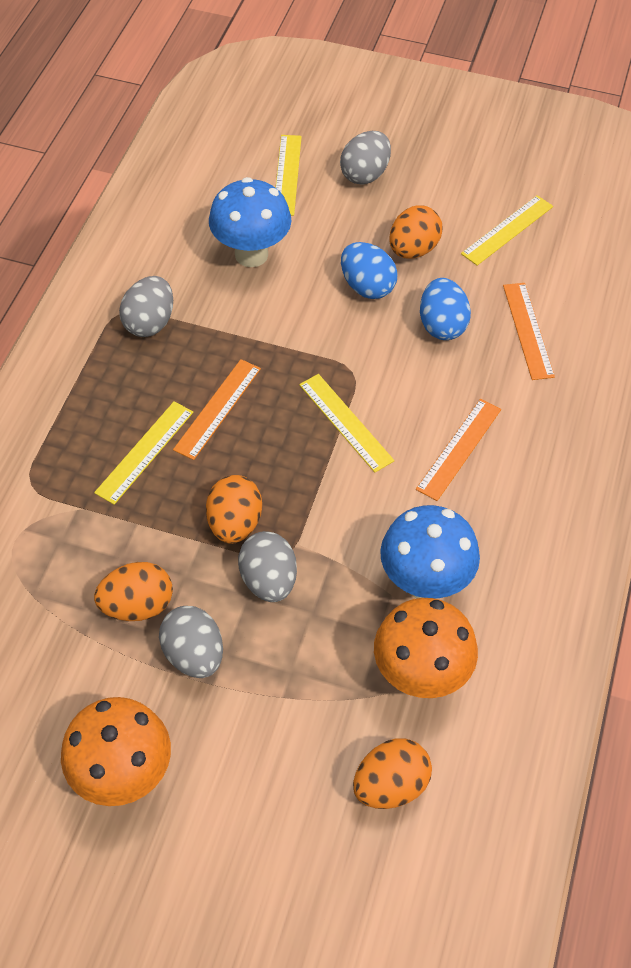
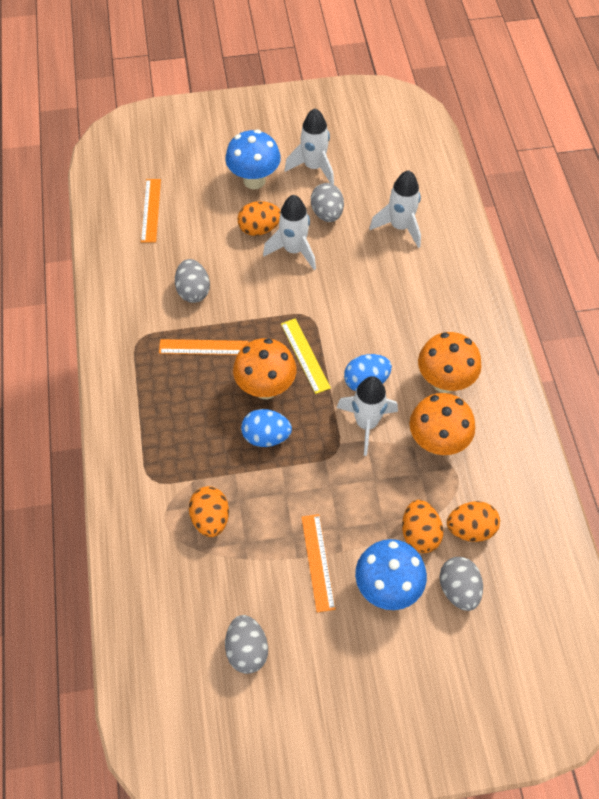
orange mushroom: 2 -> 3
white rocket: 0 -> 4
yellow ruler: 4 -> 1

